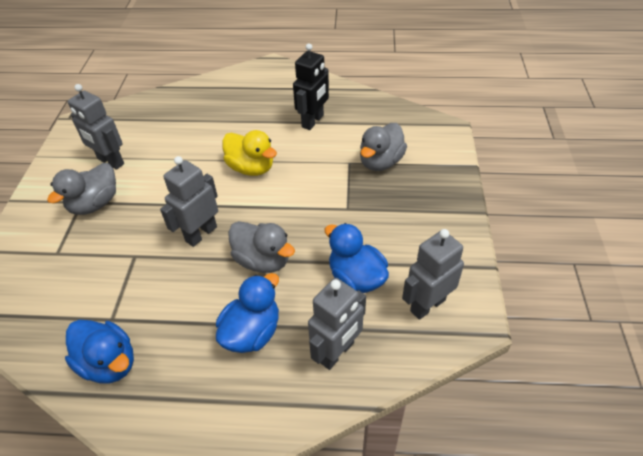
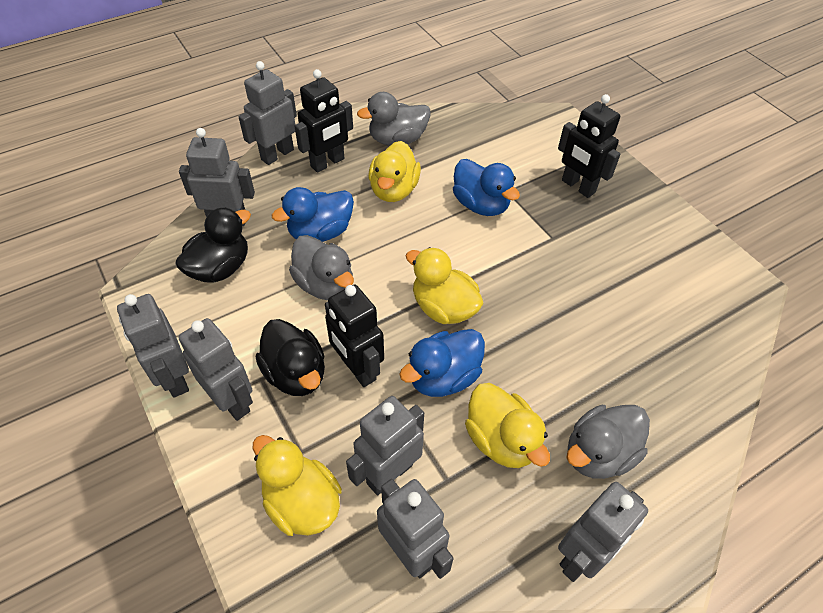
black duck: 0 -> 2
black robot: 1 -> 3
grey robot: 4 -> 7
yellow duck: 1 -> 4

